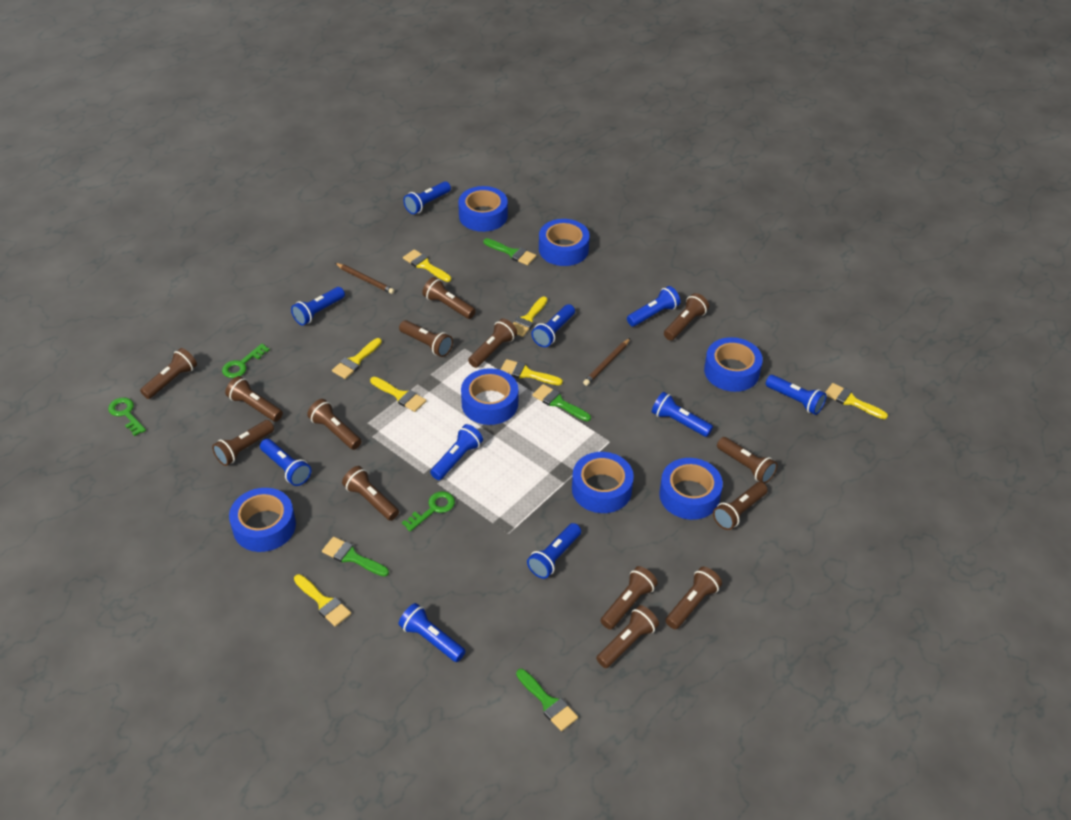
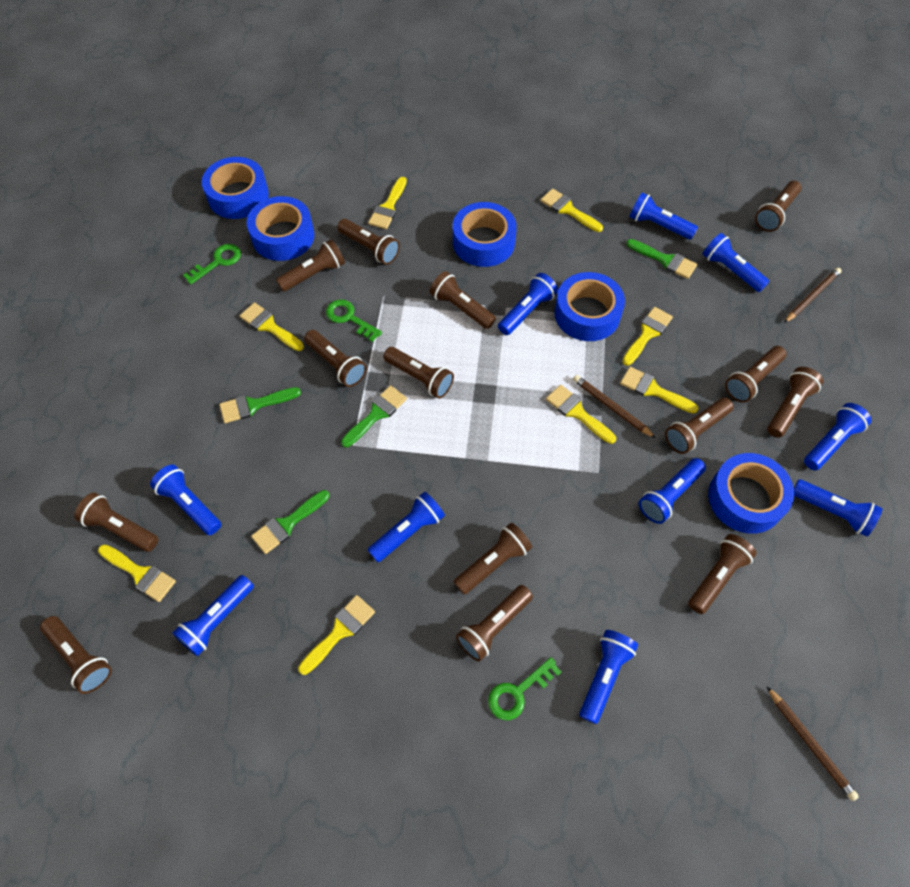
blue tape: 7 -> 5
brown pencil: 2 -> 3
yellow brush: 7 -> 8

